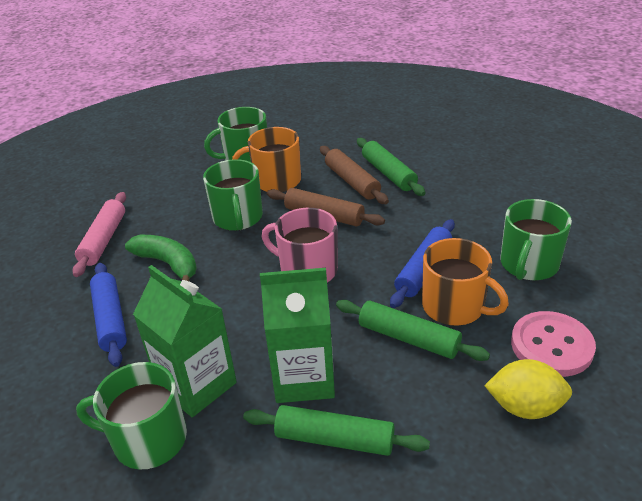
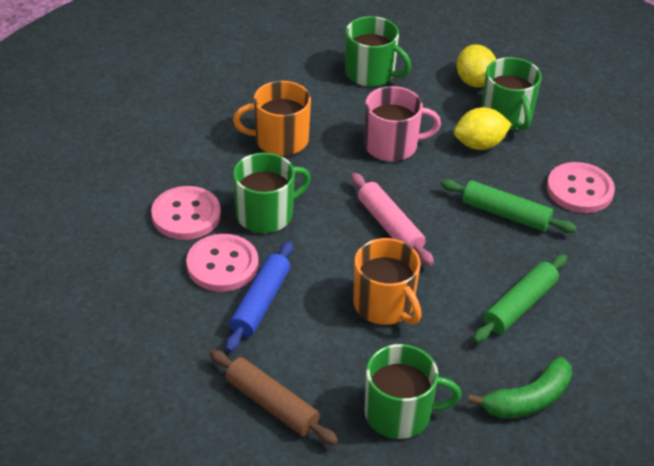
blue rolling pin: 2 -> 1
brown rolling pin: 2 -> 1
green carton: 2 -> 0
green rolling pin: 3 -> 2
pink button: 1 -> 3
yellow lemon: 1 -> 2

